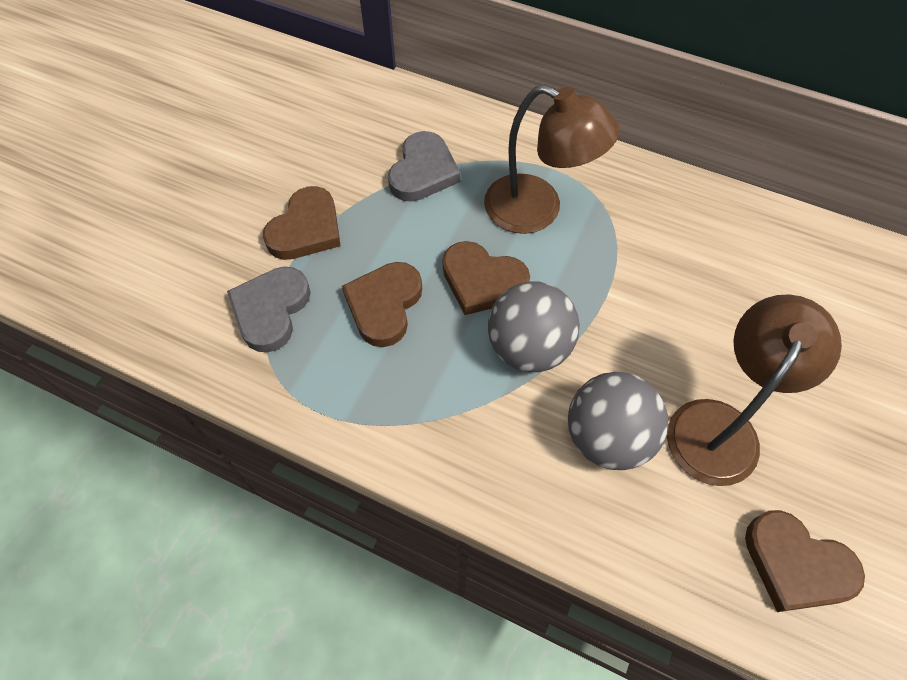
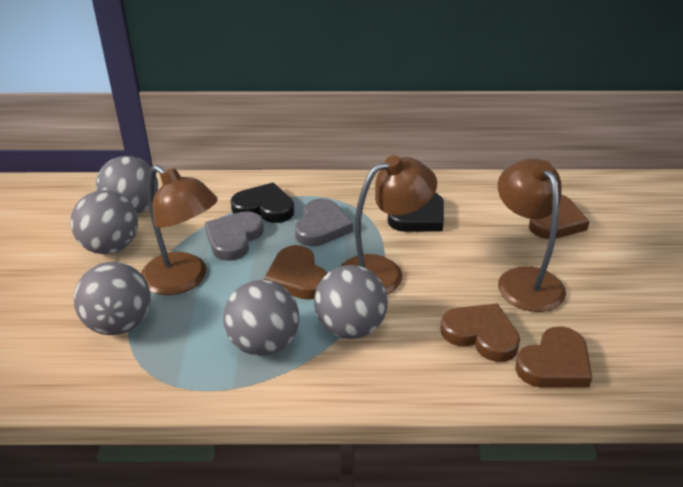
black heart: 0 -> 2
brown lamp: 2 -> 3
grey ball: 2 -> 5

